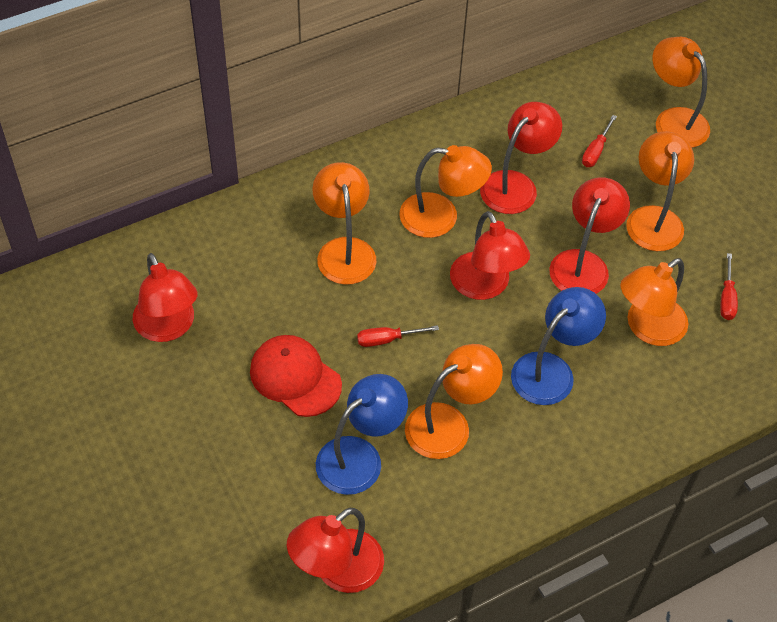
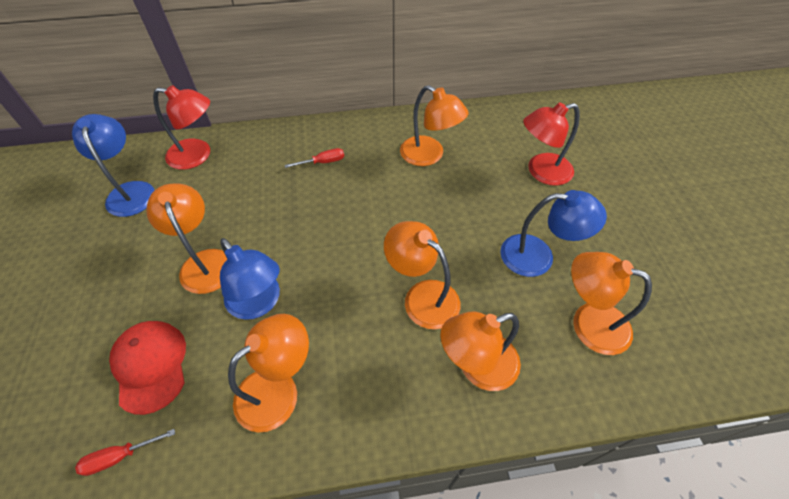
blue lamp: 2 -> 3
red lamp: 5 -> 2
red screwdriver: 3 -> 2

